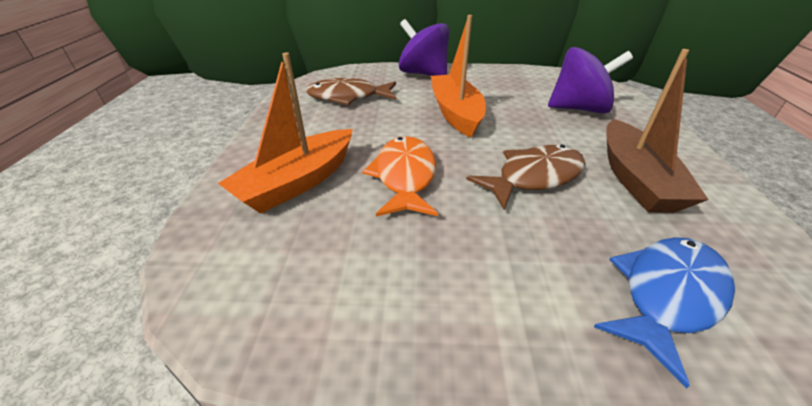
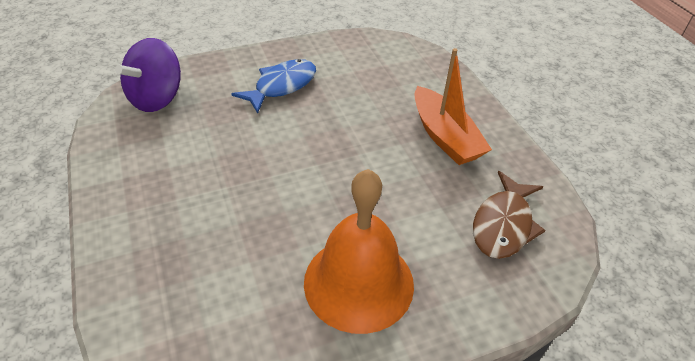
brown boat: 1 -> 0
brown fish: 2 -> 1
orange bell: 0 -> 1
orange boat: 2 -> 1
orange fish: 1 -> 0
purple spinning top: 2 -> 1

